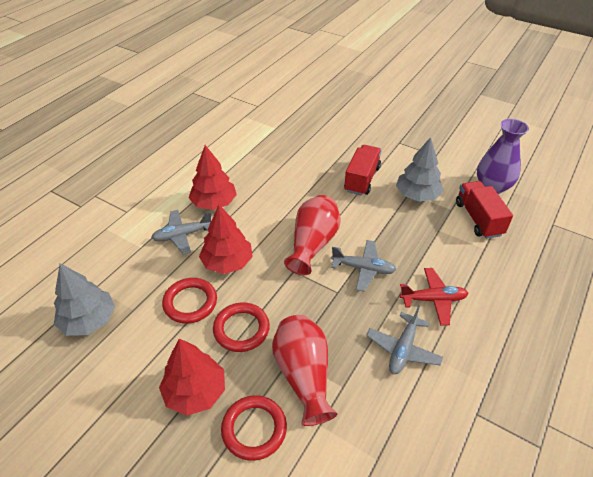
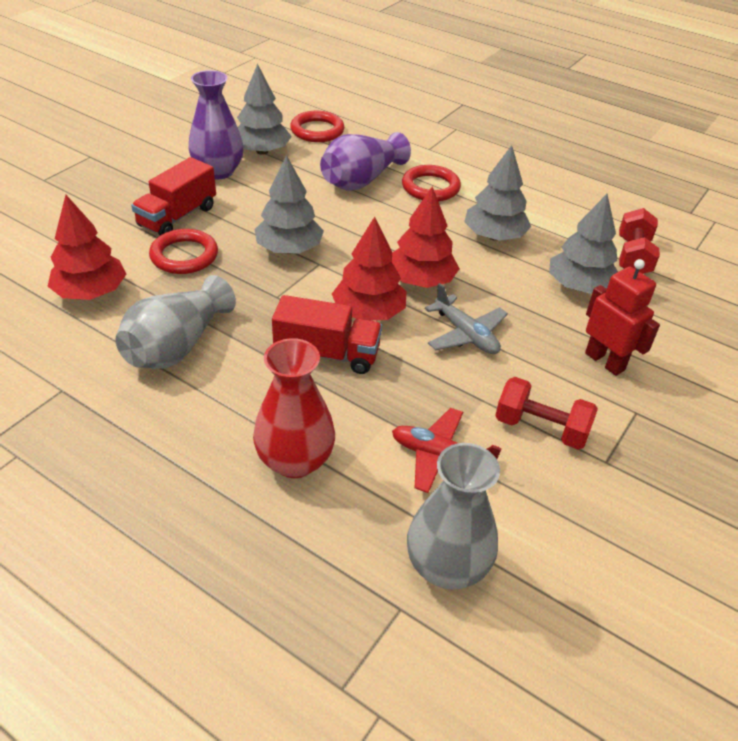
grey plane: 3 -> 1
grey tree: 2 -> 4
grey vase: 0 -> 2
purple vase: 1 -> 2
red dumbbell: 0 -> 2
red robot: 0 -> 1
red vase: 2 -> 1

